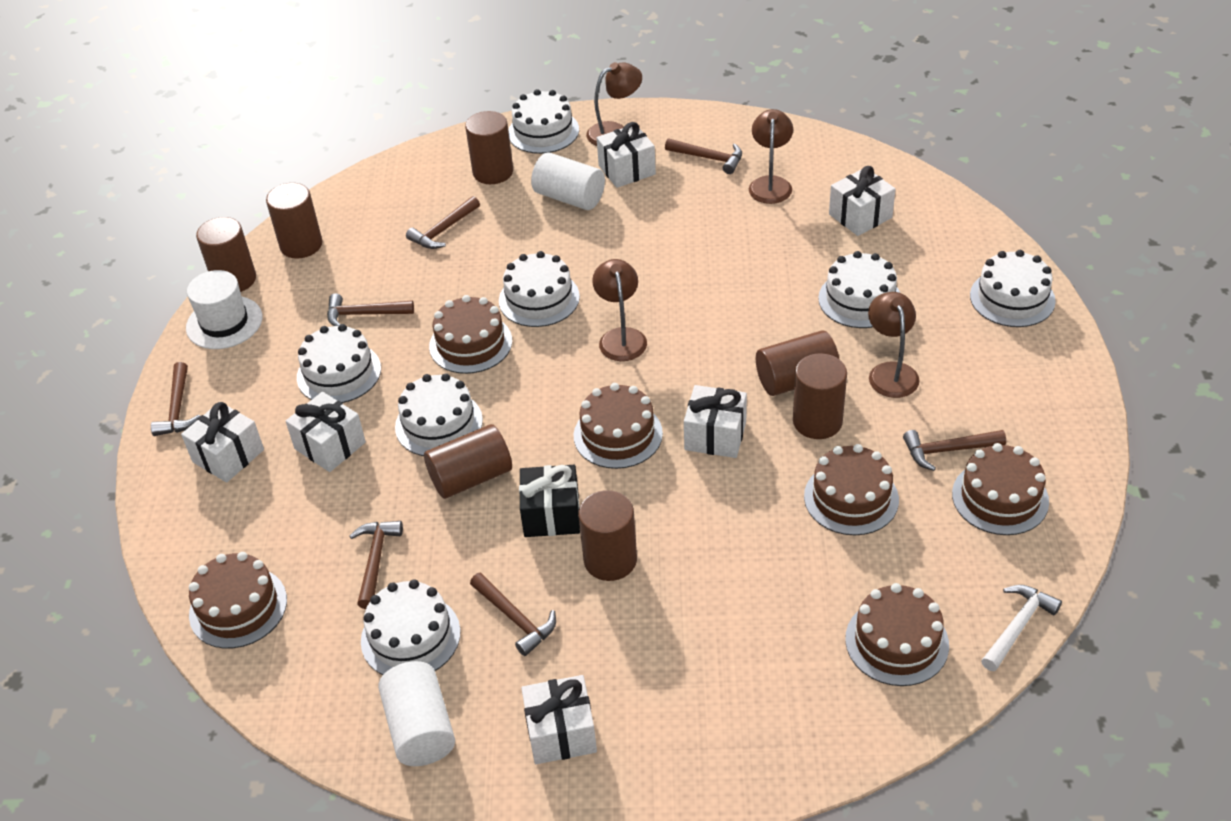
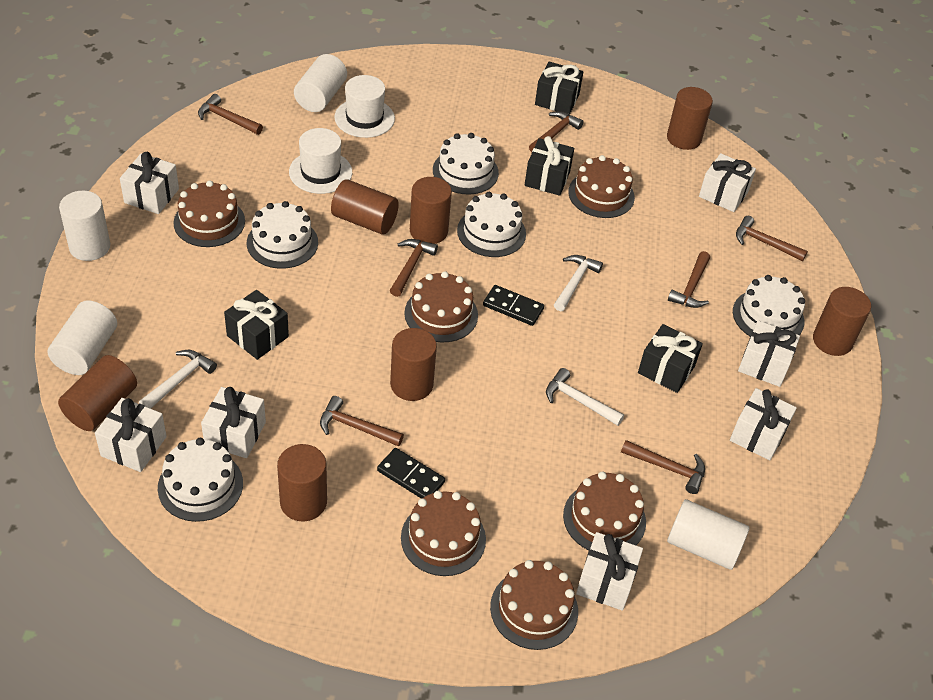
black domino: 0 -> 2
black gift: 1 -> 4
brown lamp: 4 -> 0
white cake: 7 -> 5
white cylinder: 2 -> 4
white gift: 6 -> 7
white hammer: 1 -> 3
white hat: 1 -> 2

